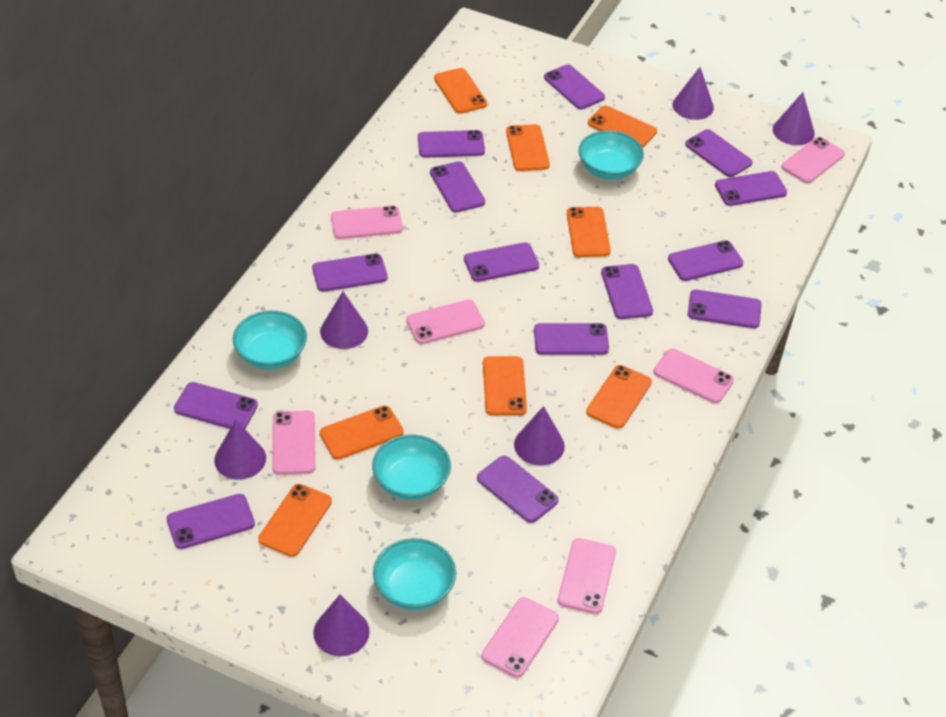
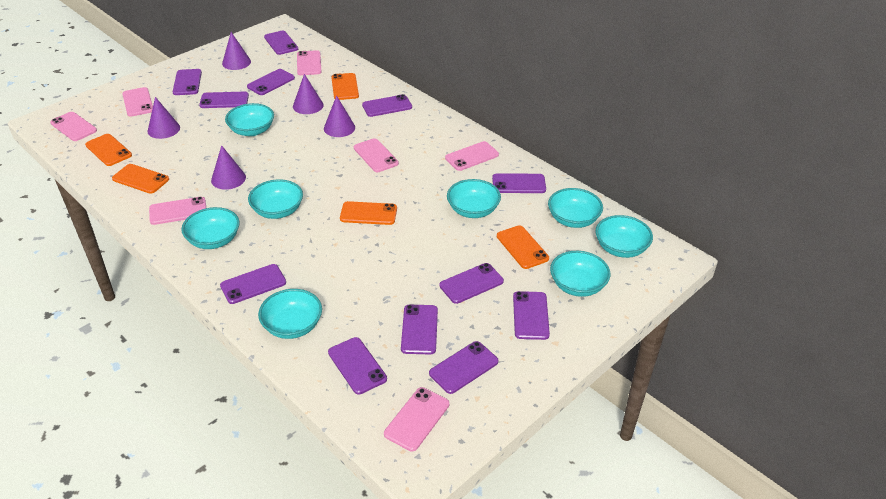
orange phone: 8 -> 5
purple cone: 6 -> 5
purple phone: 14 -> 12
turquoise bowl: 4 -> 8

